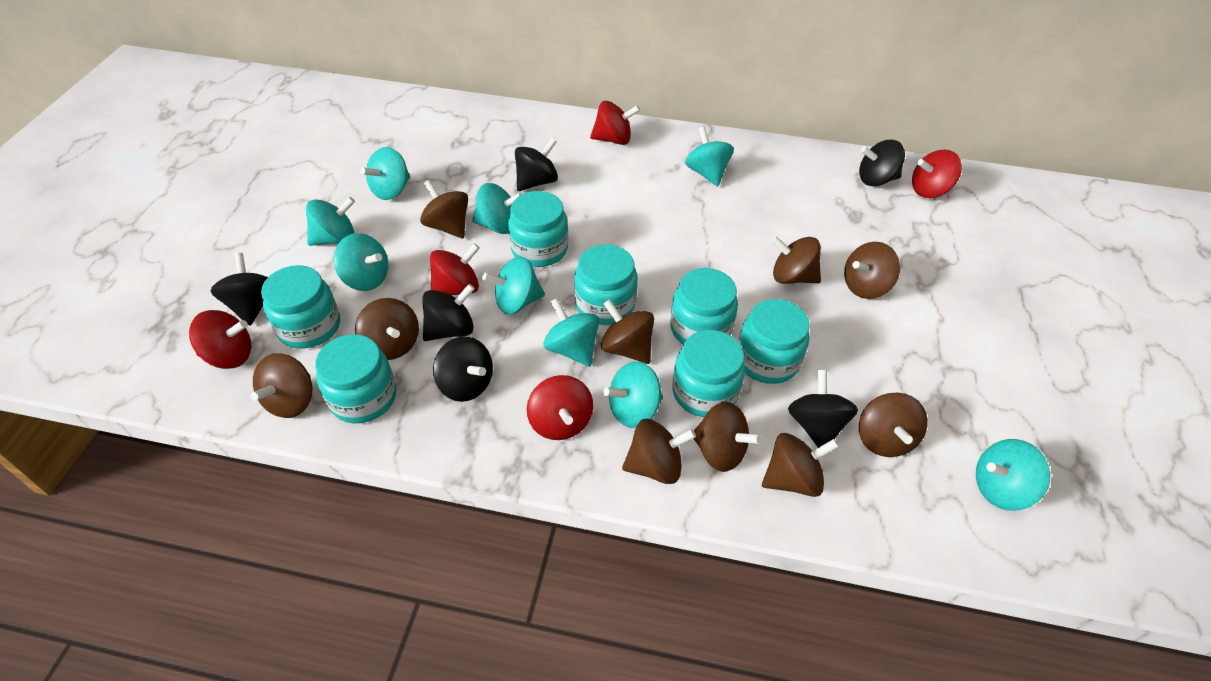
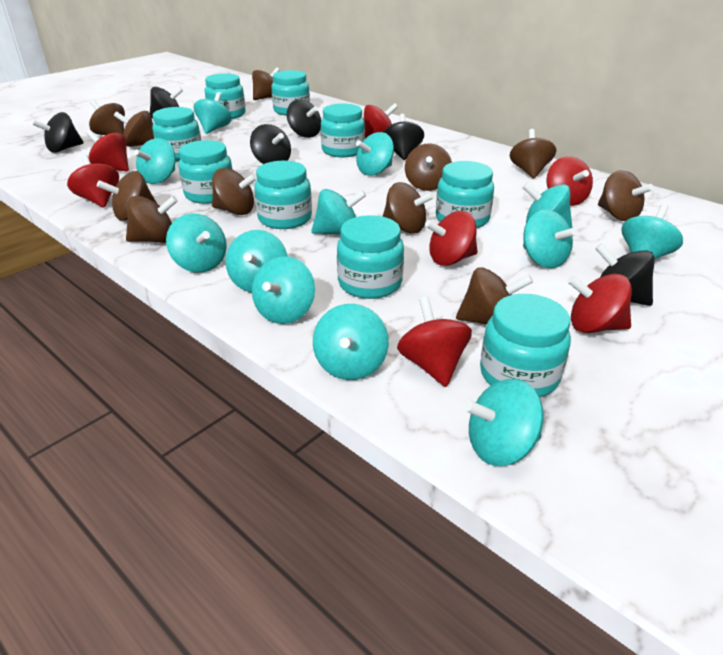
brown spinning top: 10 -> 11
red spinning top: 5 -> 7
turquoise jar: 7 -> 9
turquoise spinning top: 9 -> 12

